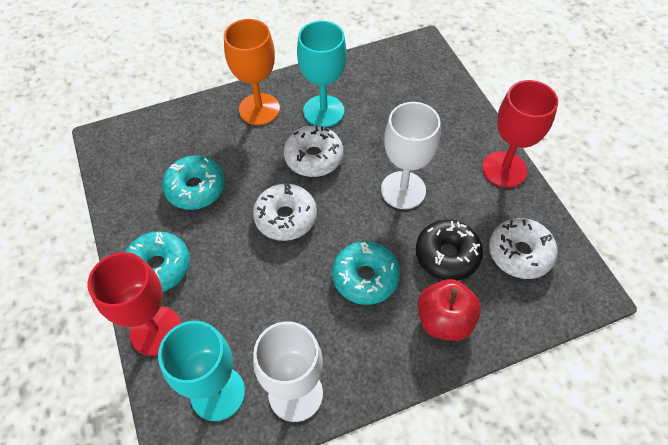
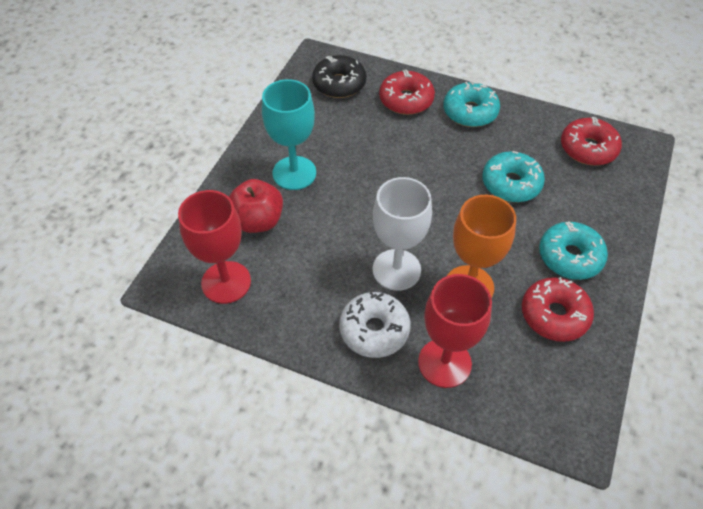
red donut: 0 -> 3
turquoise goblet: 2 -> 1
white donut: 3 -> 1
white goblet: 2 -> 1

